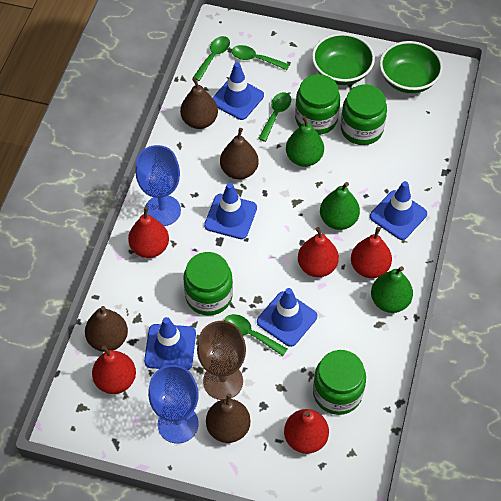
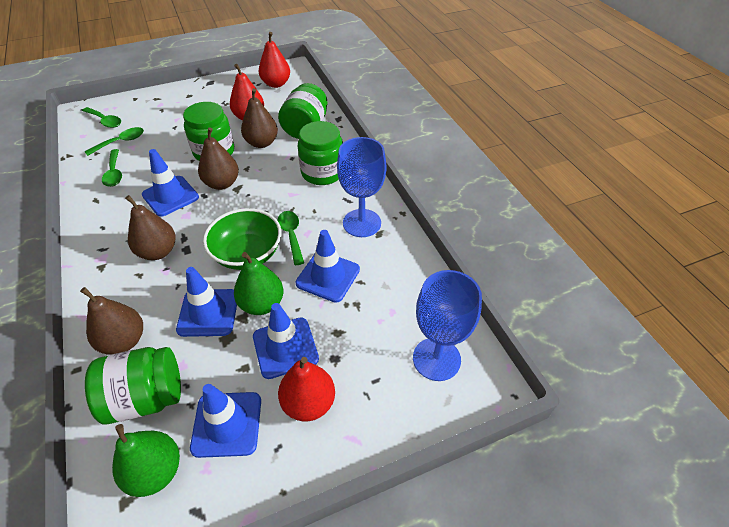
brown goblet: 1 -> 0
green bowl: 2 -> 1
green pear: 3 -> 2
red pear: 5 -> 3

